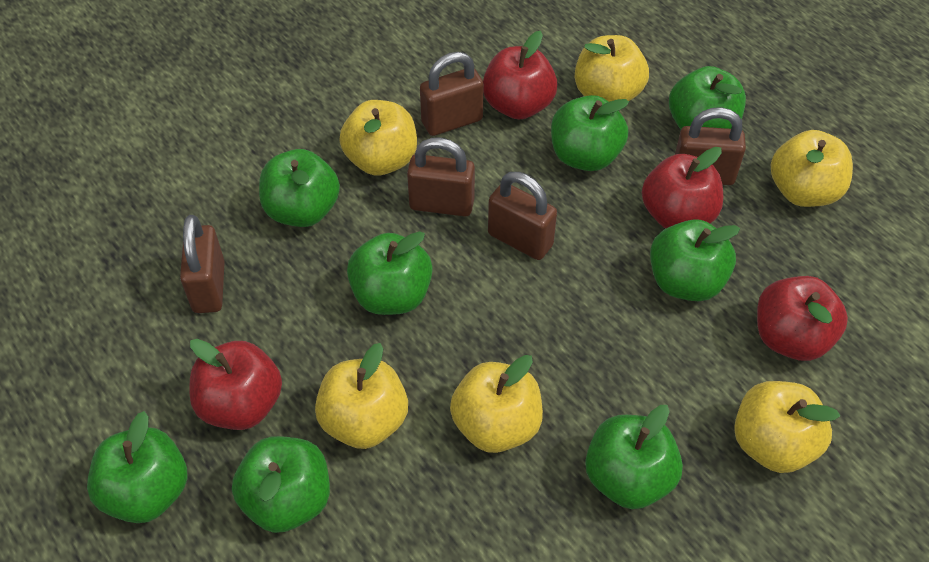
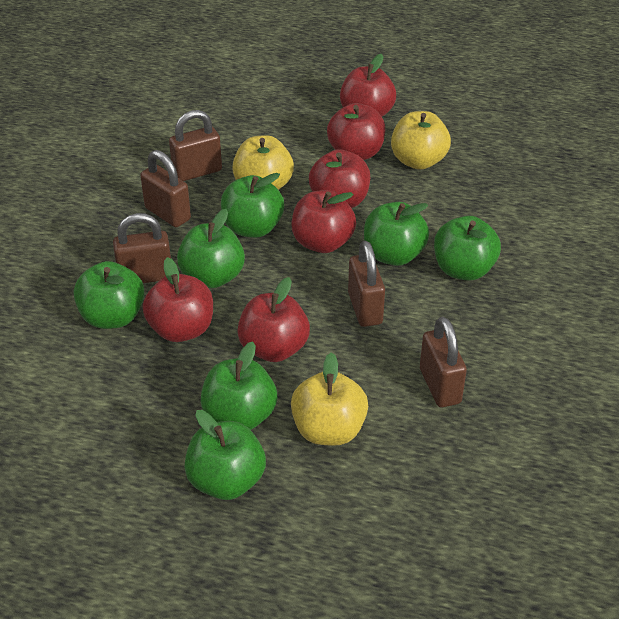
green apple: 8 -> 7
red apple: 4 -> 6
yellow apple: 6 -> 3

